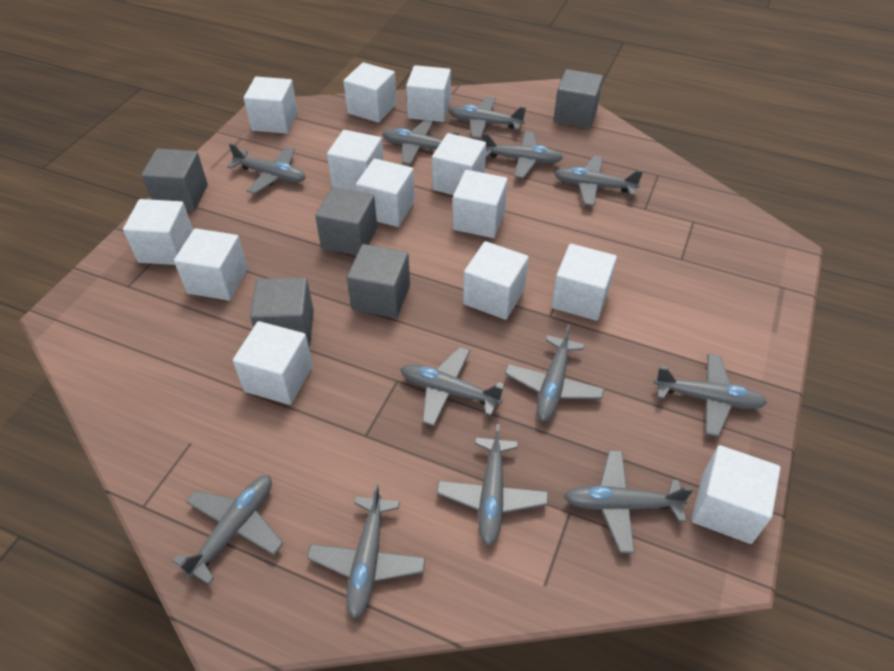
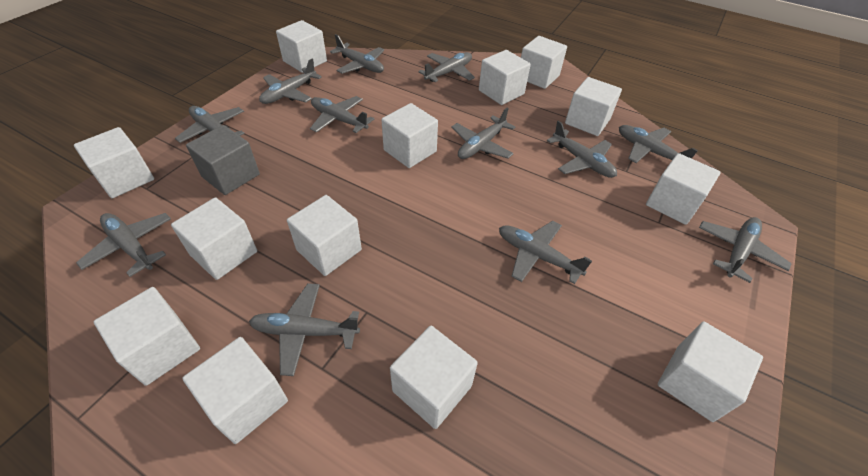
grey cube: 5 -> 1

